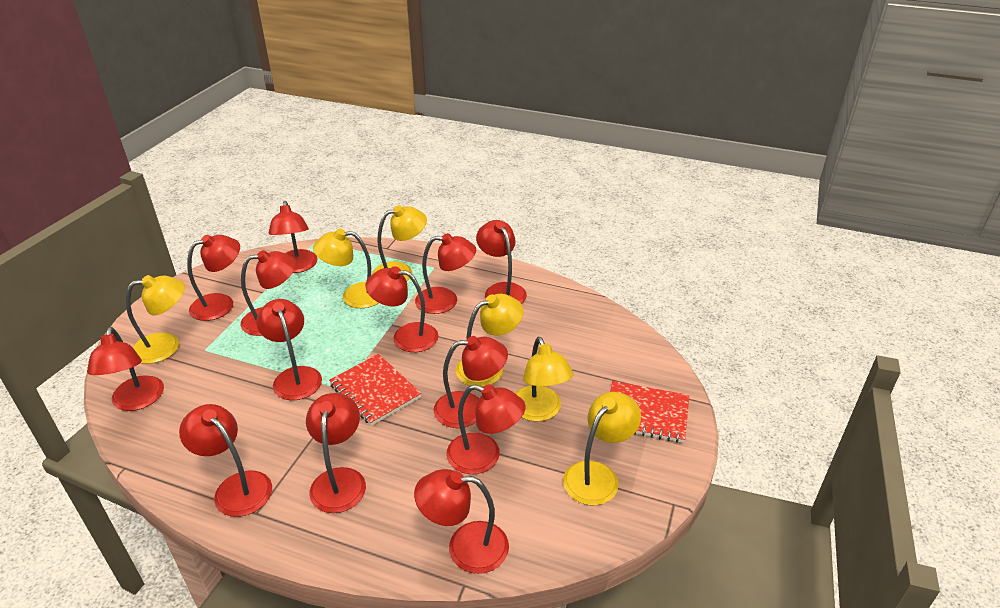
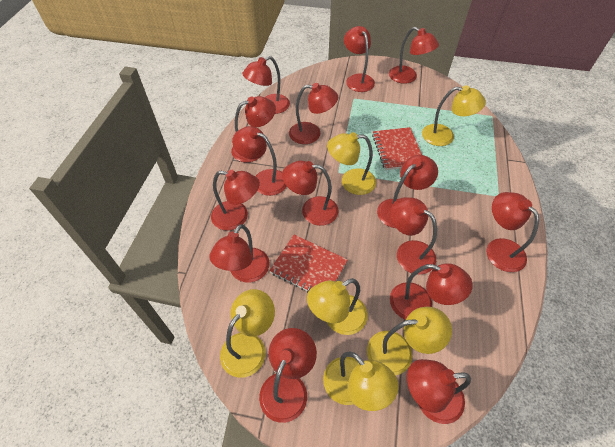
red lamp: 13 -> 15

